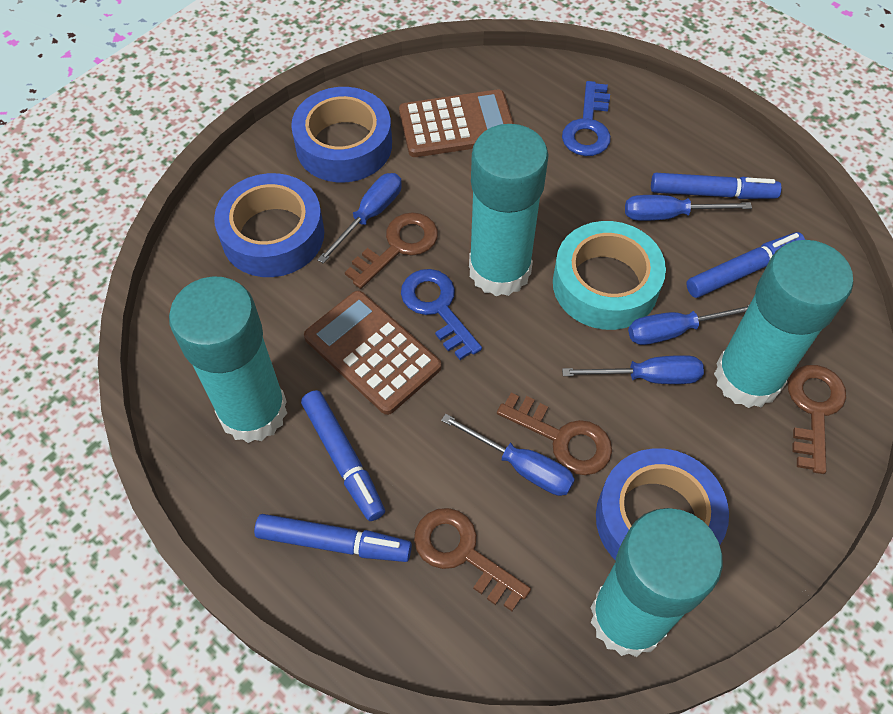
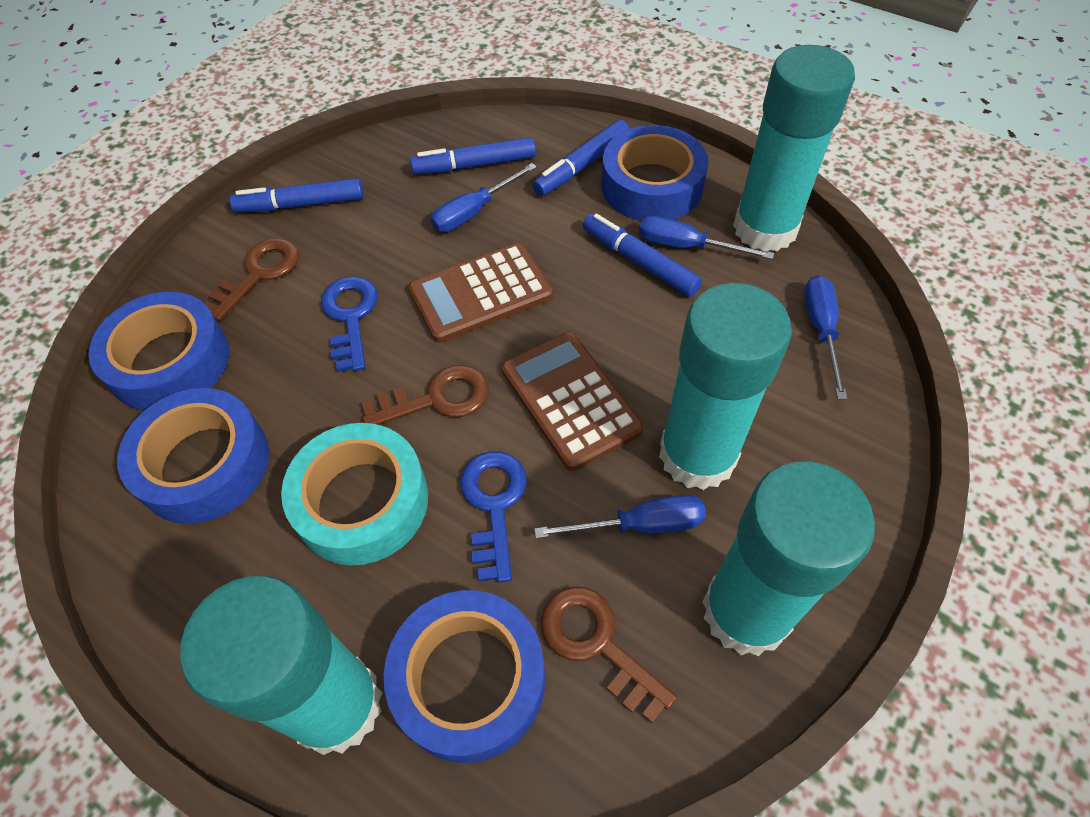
blue screwdriver: 5 -> 4
blue tape: 3 -> 4
brown key: 4 -> 3

